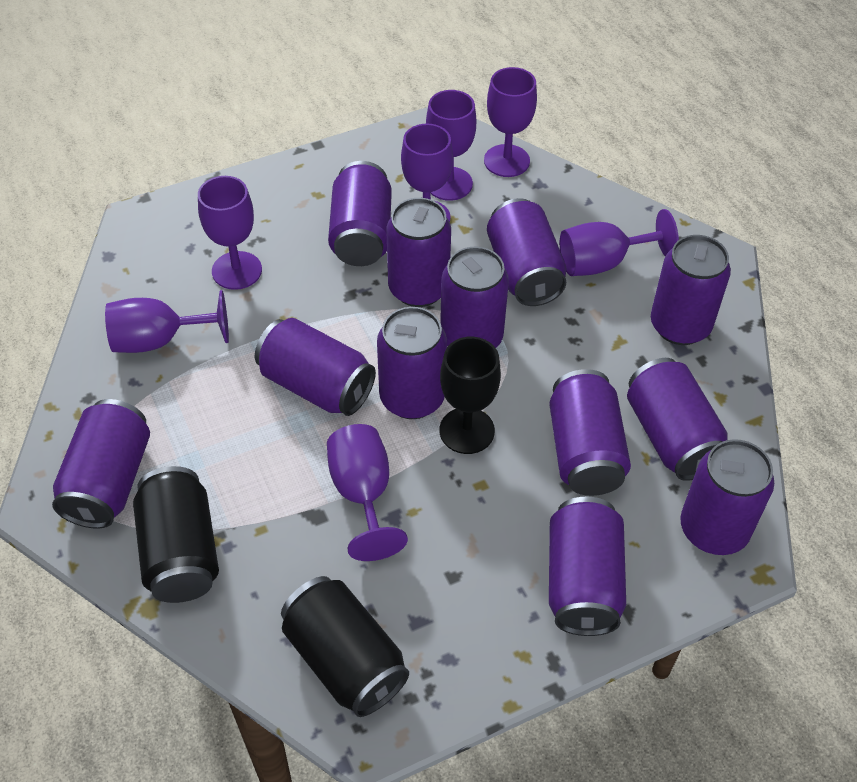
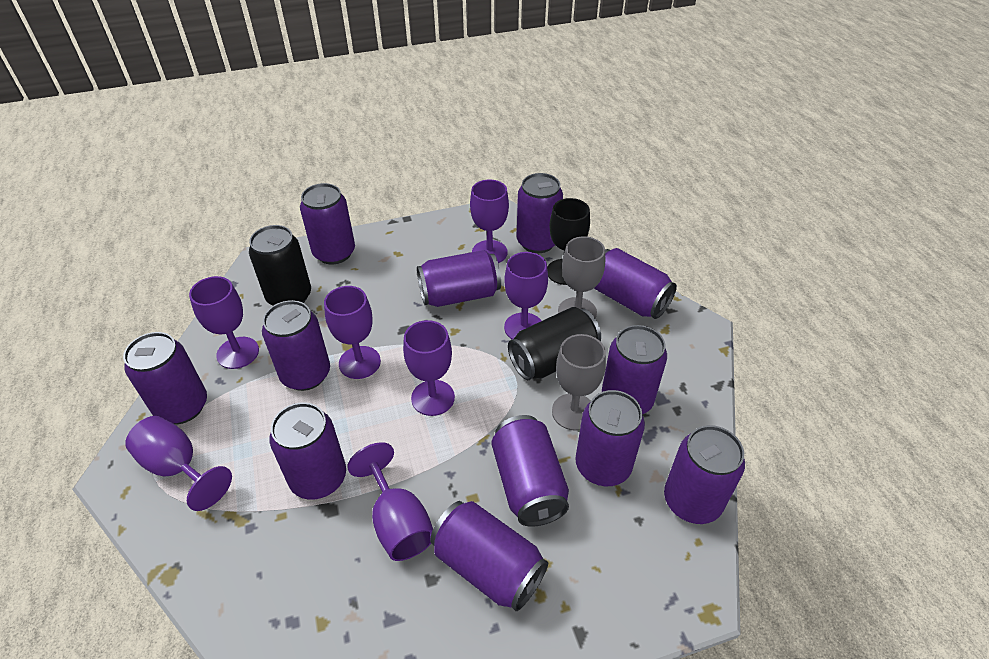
grey goblet: 0 -> 2

